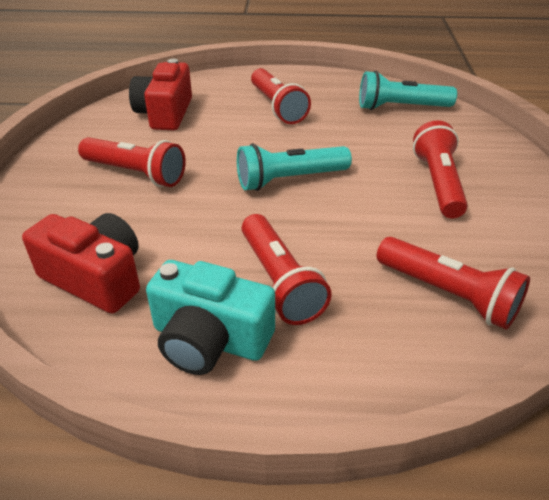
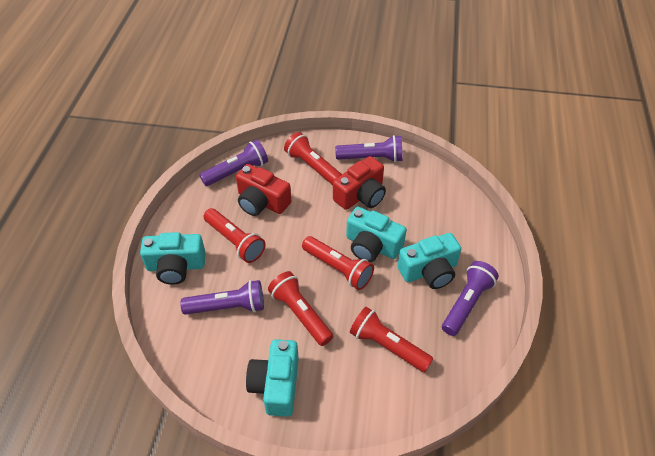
purple flashlight: 0 -> 4
turquoise camera: 1 -> 4
turquoise flashlight: 2 -> 0

